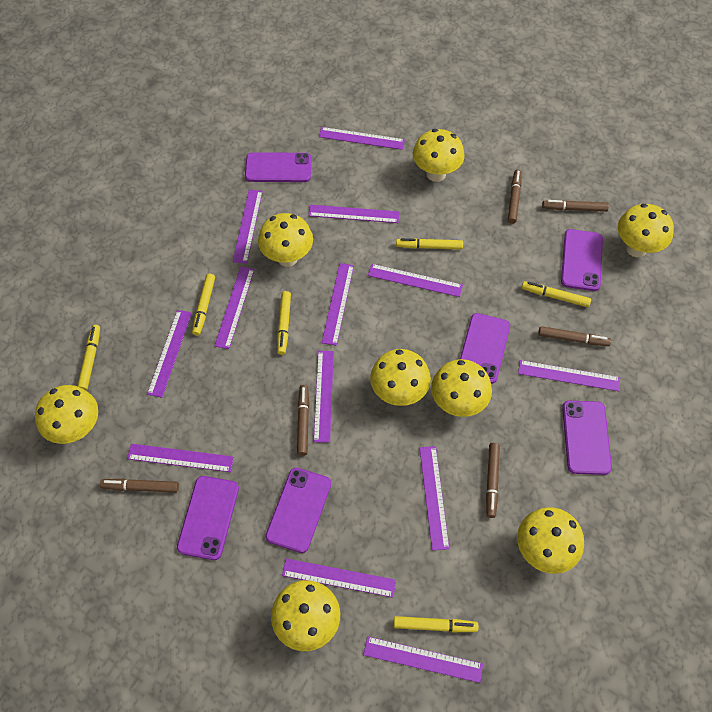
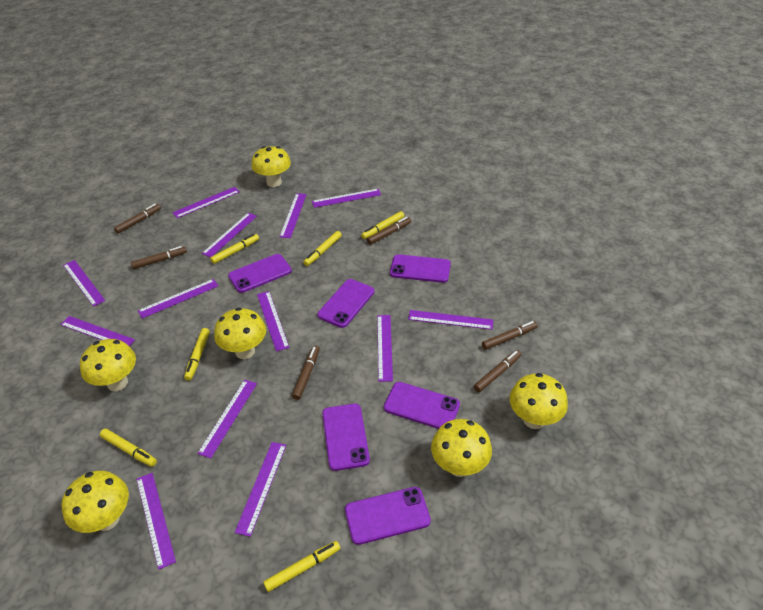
yellow mushroom: 8 -> 6

